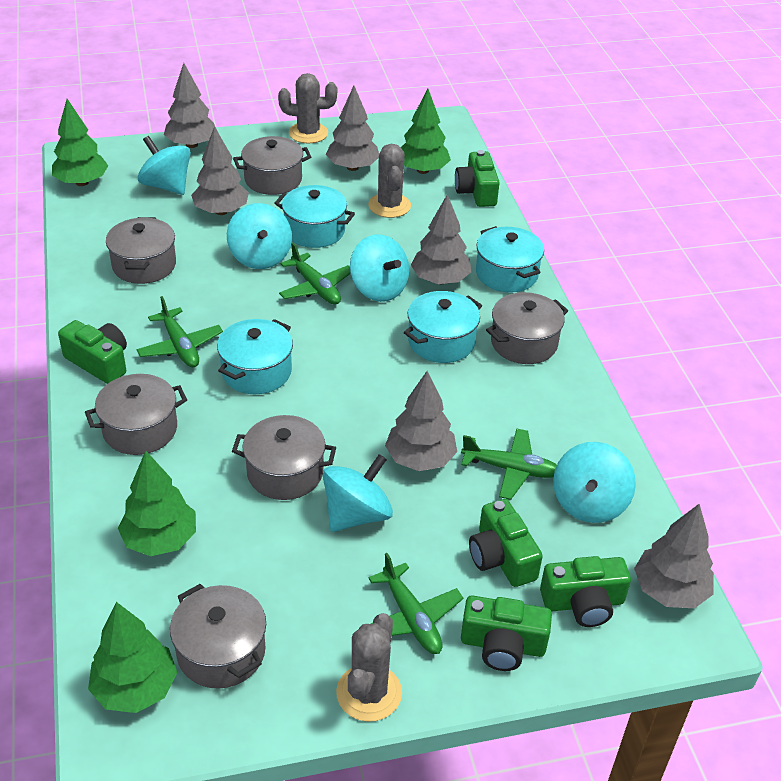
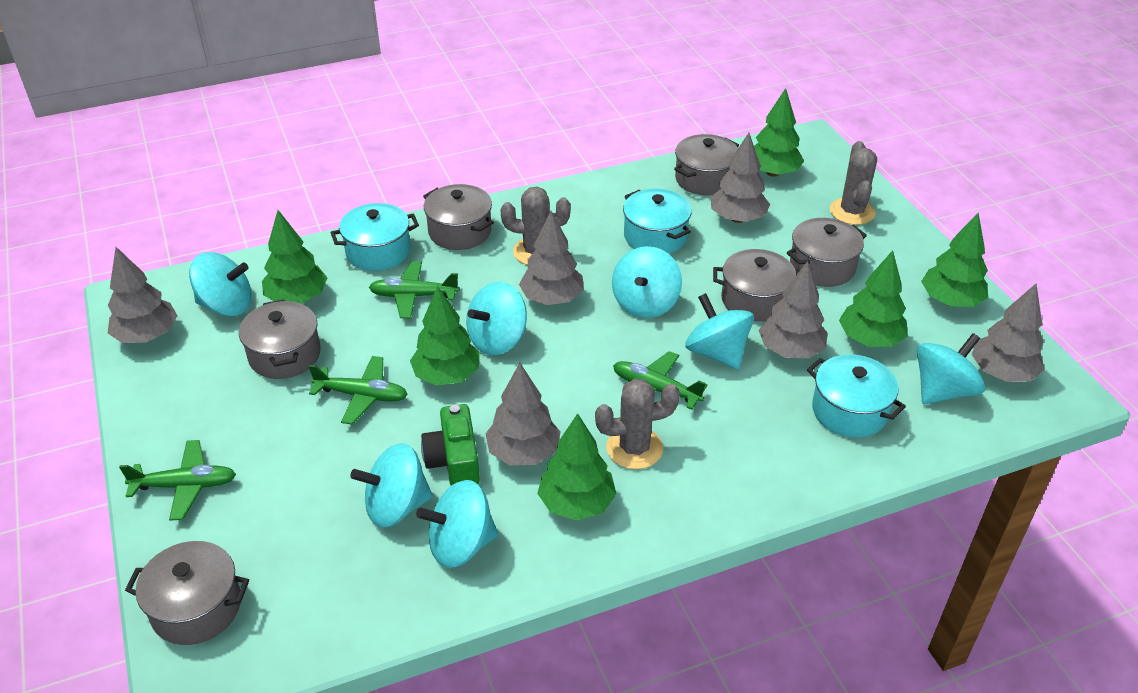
green camera: 5 -> 1
green tree: 4 -> 6
turquoise pot: 4 -> 3
turquoise spinning top: 5 -> 7

